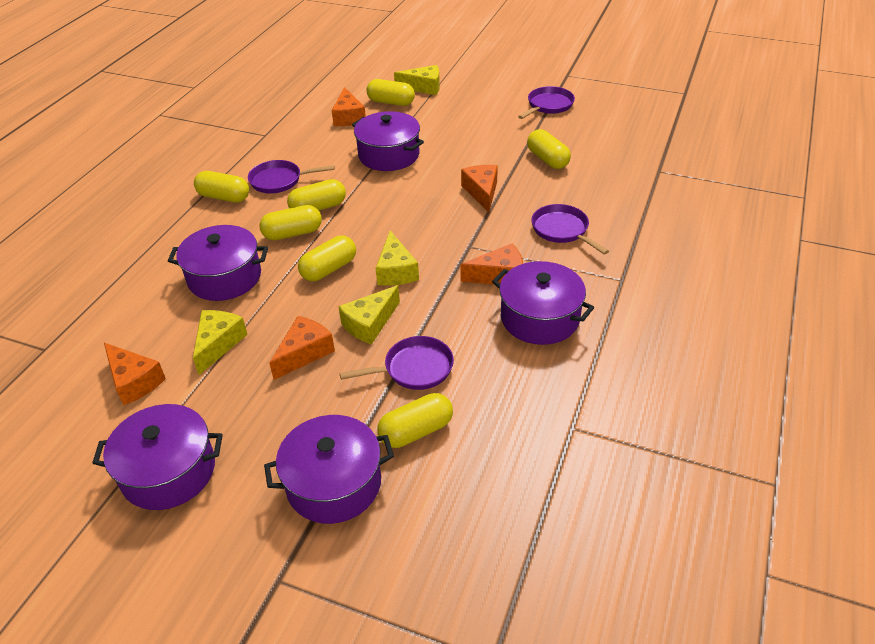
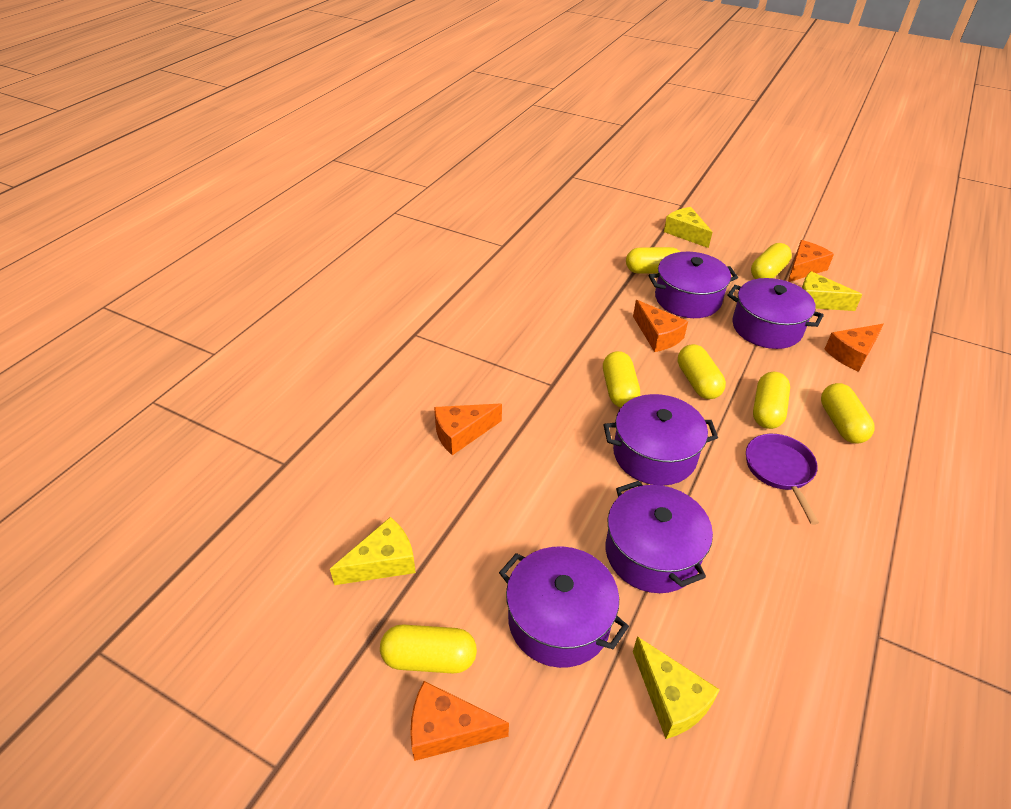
purple pan: 4 -> 1

